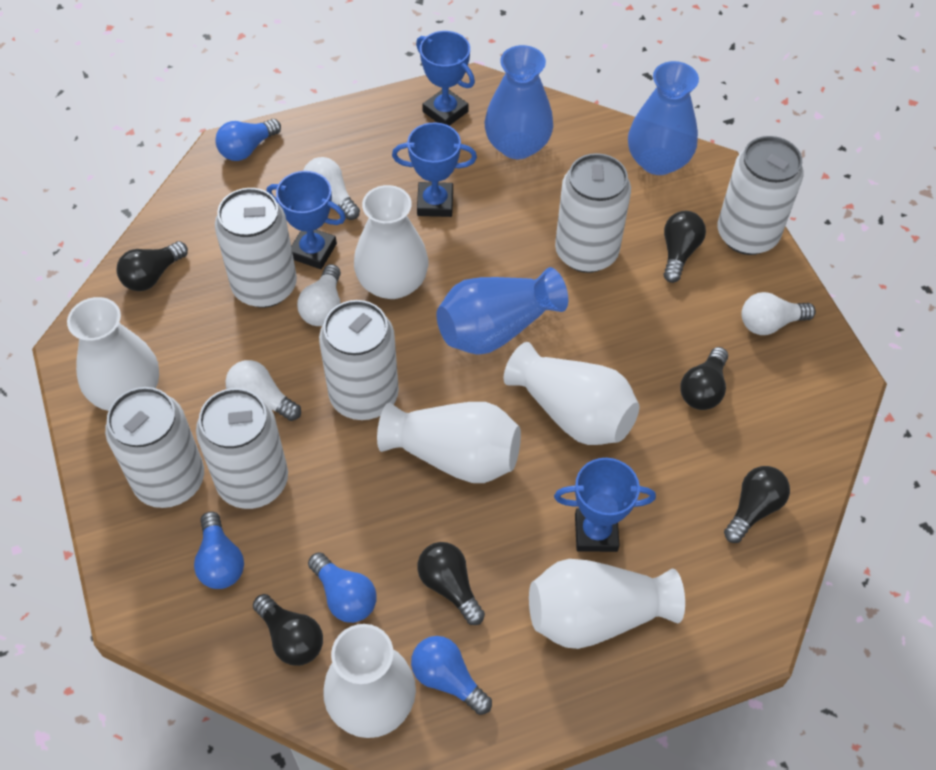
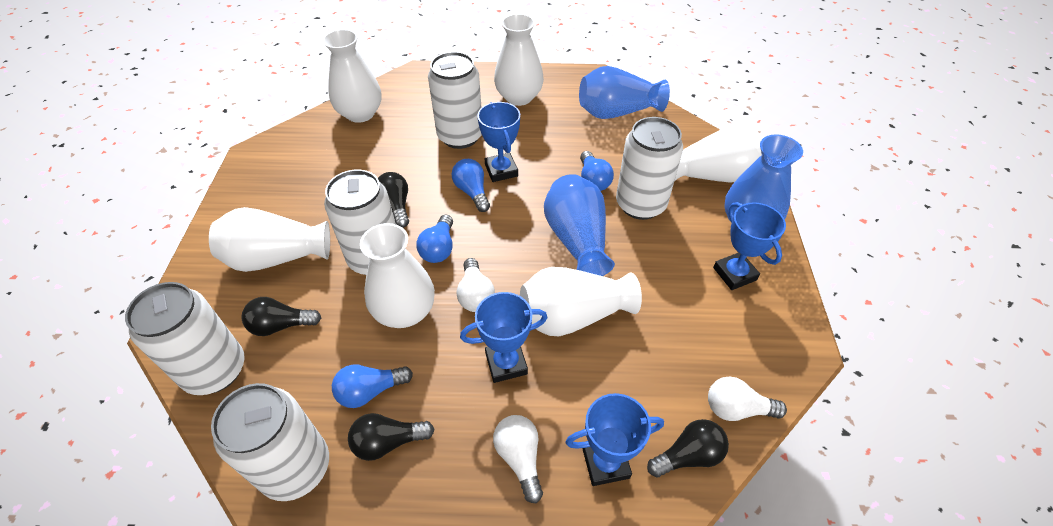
black light bulb: 6 -> 4
white can: 6 -> 5
white light bulb: 4 -> 3

